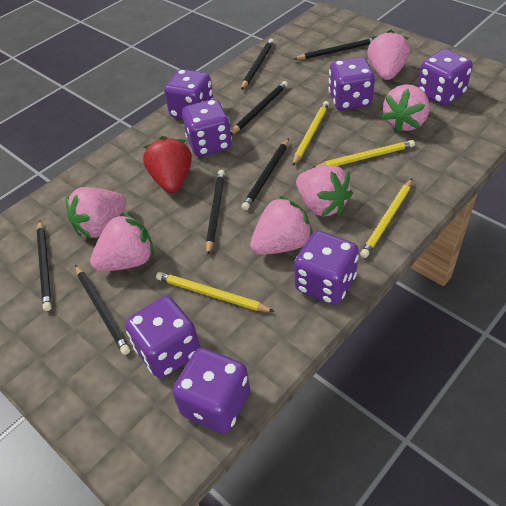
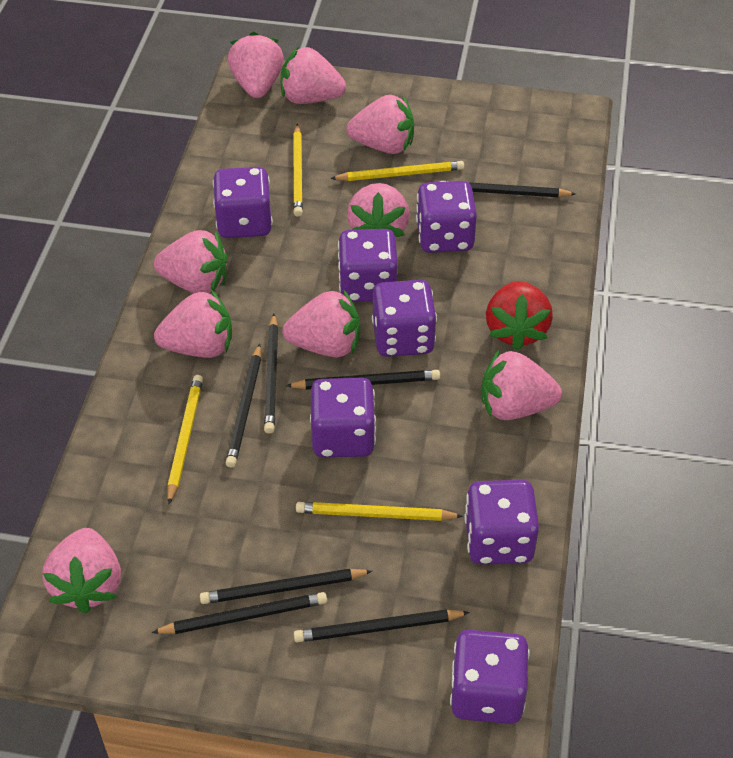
pink strawberry: 6 -> 9

